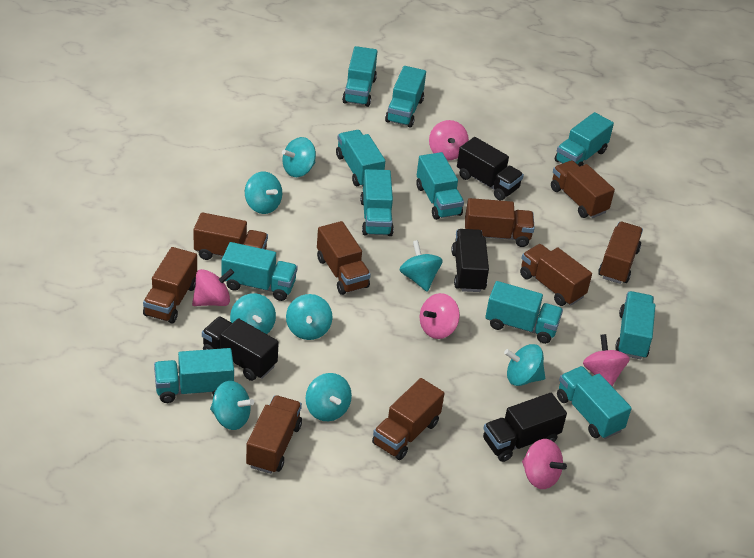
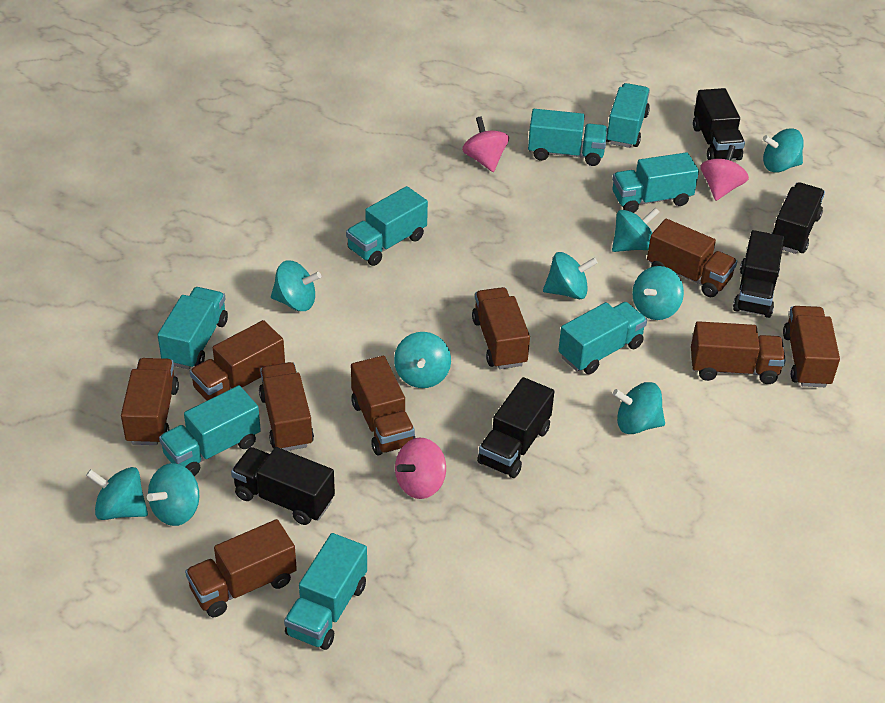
black truck: 4 -> 5
pink spinning top: 5 -> 3
turquoise spinning top: 8 -> 9
turquoise truck: 11 -> 8

